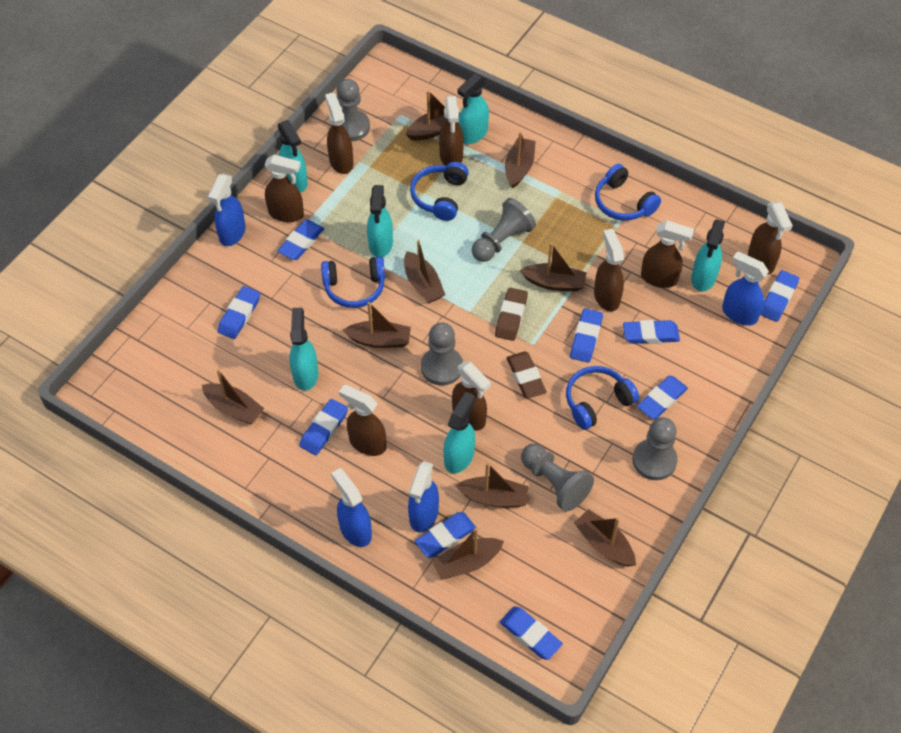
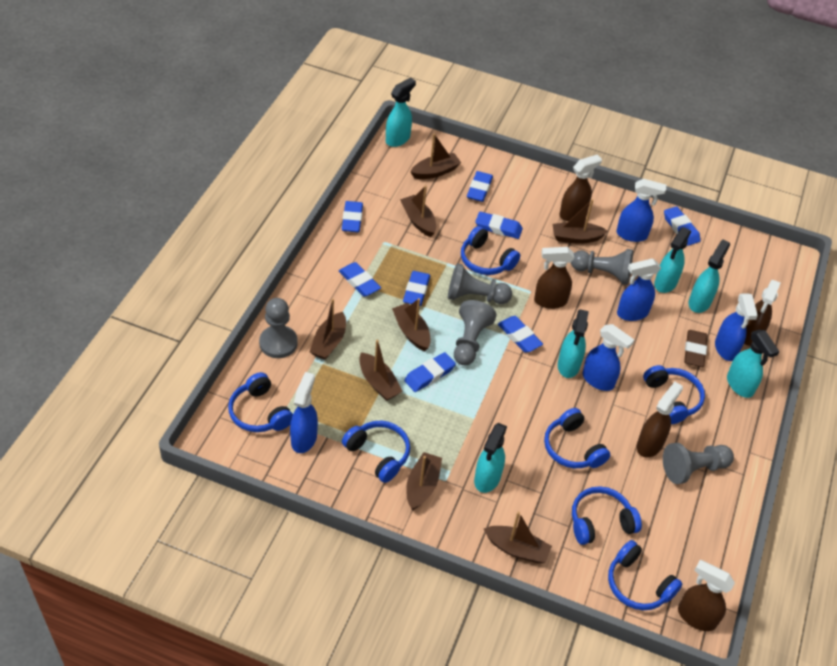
blue eraser: 9 -> 8
blue headphones: 4 -> 7
blue spray bottle: 4 -> 5
brown boat: 9 -> 8
brown eraser: 2 -> 1
brown spray bottle: 8 -> 5

